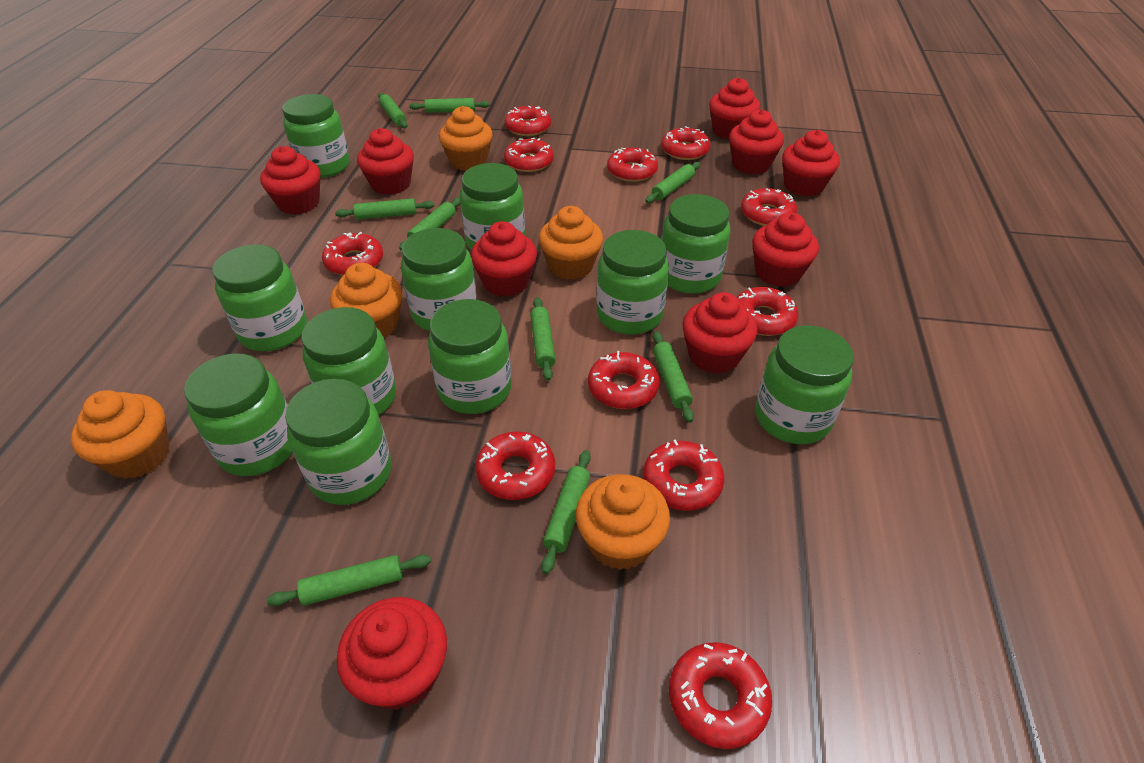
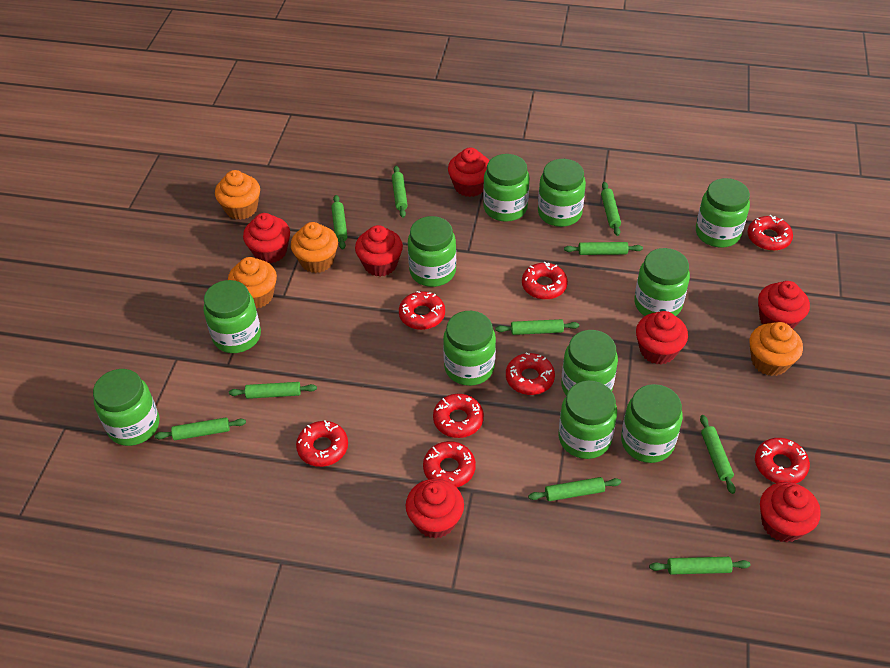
green rolling pin: 9 -> 10
orange cupcake: 5 -> 4
red cupcake: 9 -> 7
red donut: 11 -> 8

